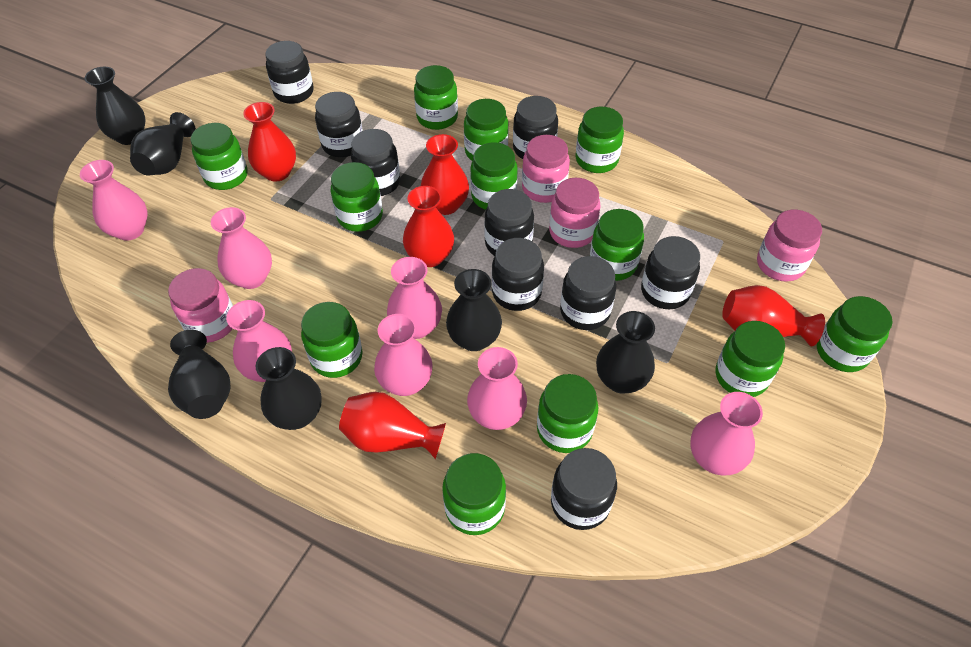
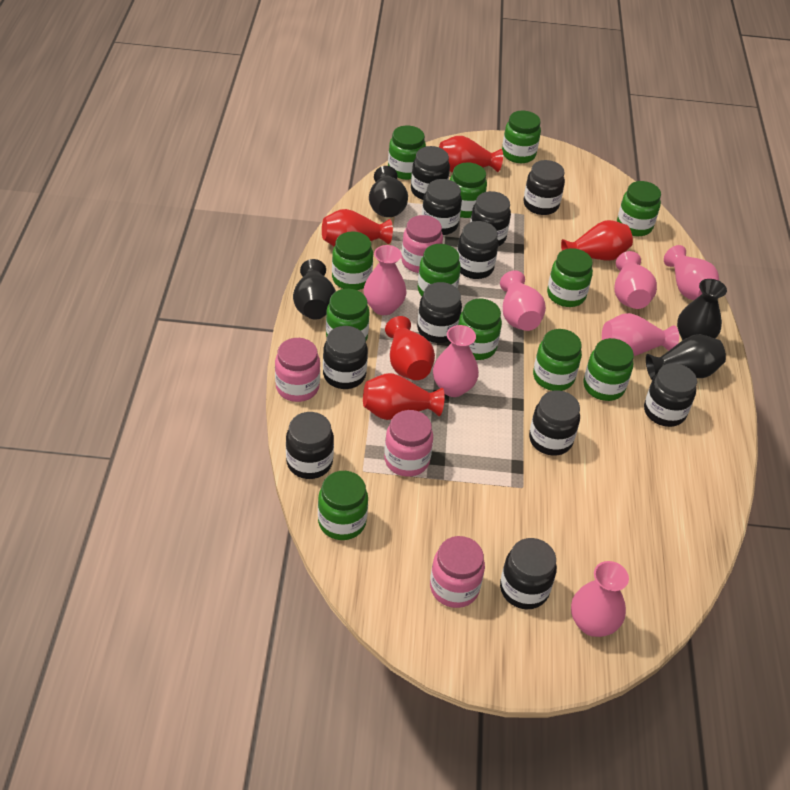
black jar: 9 -> 11
black vase: 6 -> 4

